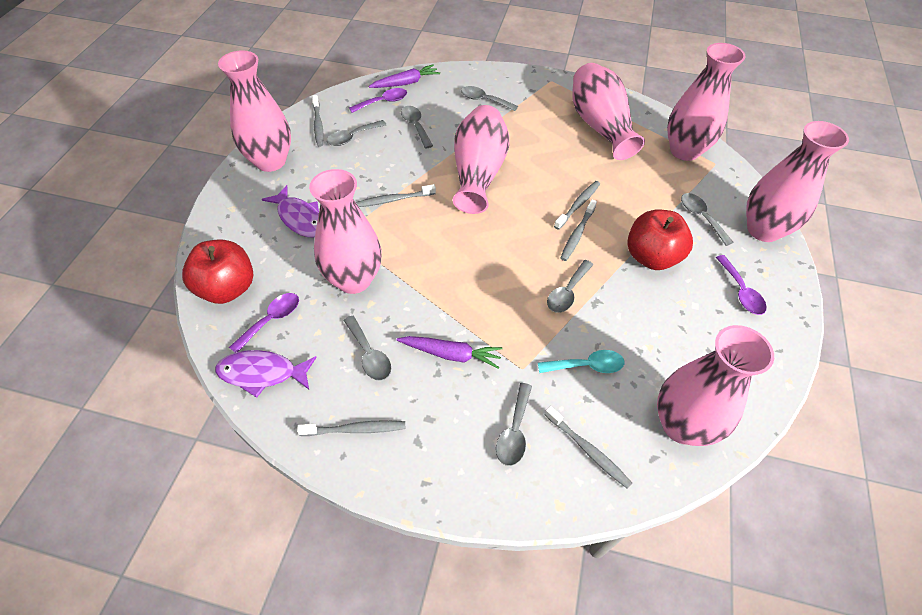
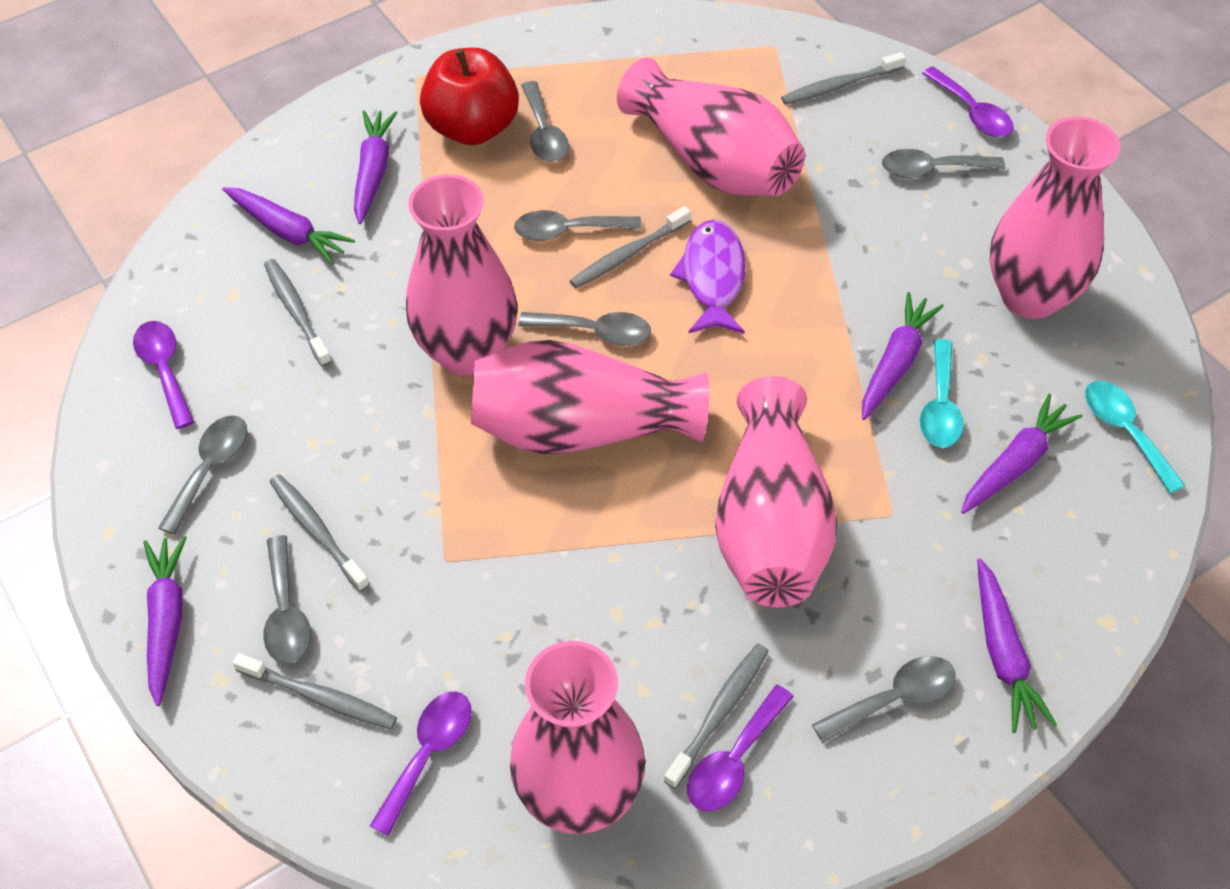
pink vase: 7 -> 6
purple carrot: 2 -> 6
purple fish: 2 -> 1
purple spoon: 3 -> 4
red apple: 2 -> 1
turquoise spoon: 1 -> 2

